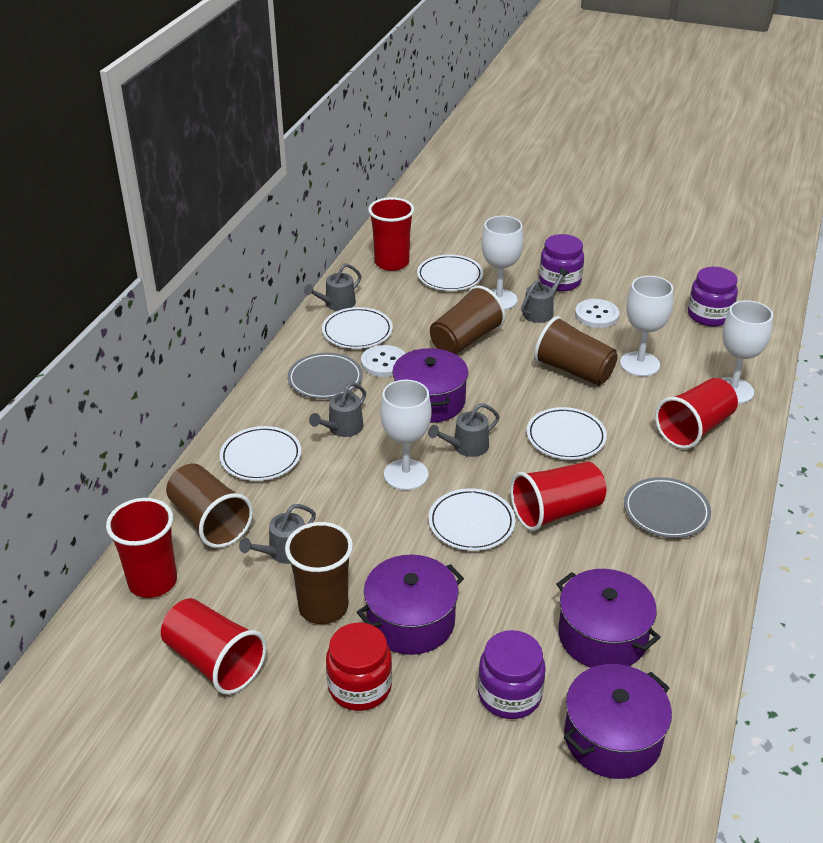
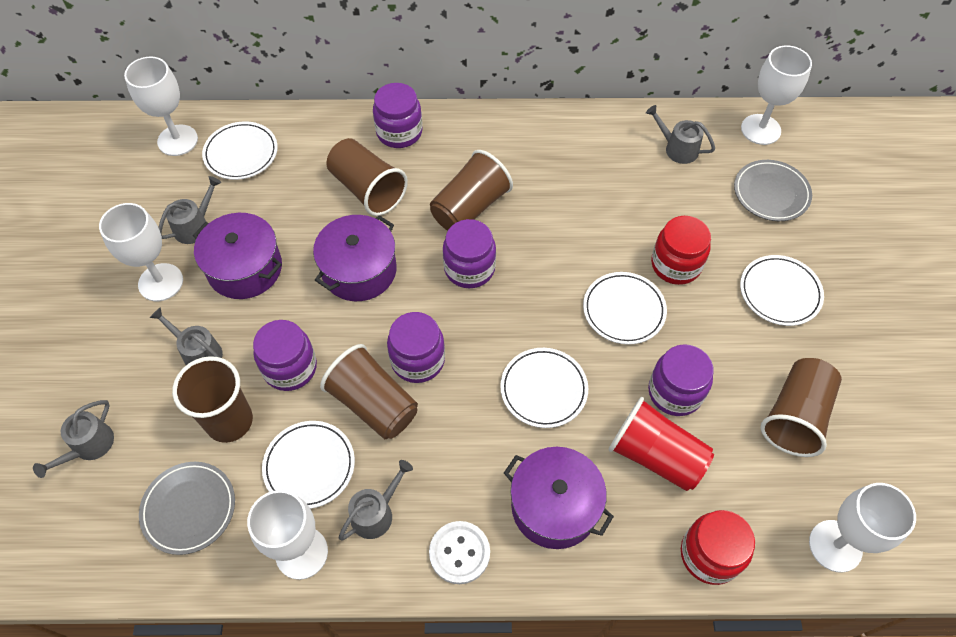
brown cup: 4 -> 5
purple jar: 3 -> 5
purple pot: 4 -> 3
red cup: 5 -> 1
red jar: 1 -> 2
white button: 2 -> 1
white goblet: 4 -> 5

